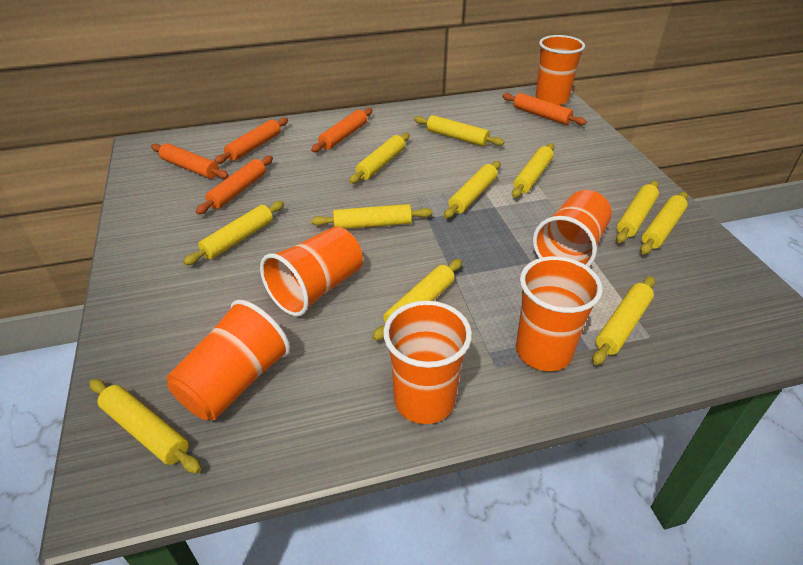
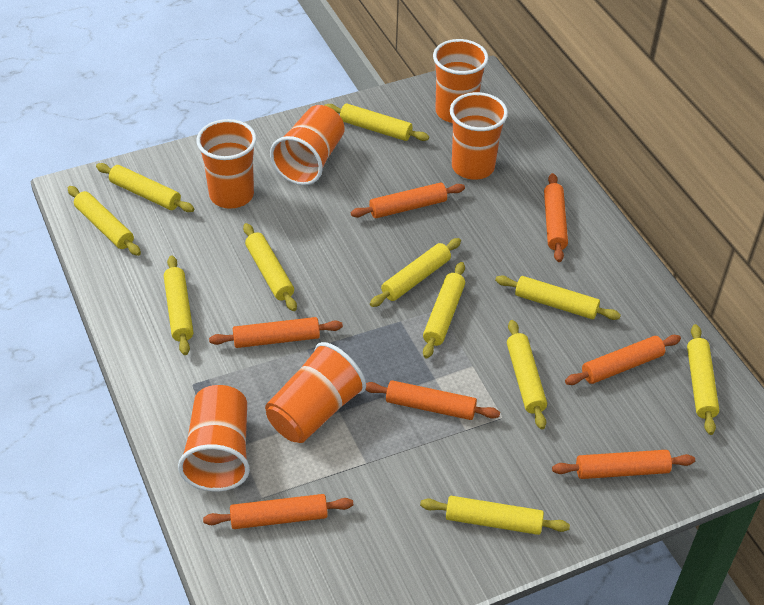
orange rolling pin: 5 -> 7

